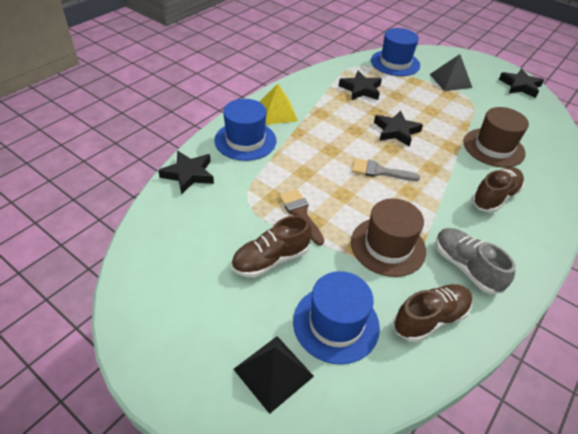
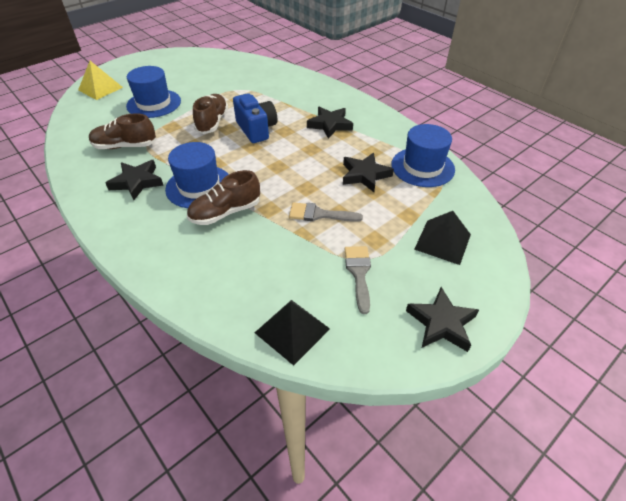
blue camera: 0 -> 1
brown brush: 1 -> 0
brown hat: 2 -> 0
grey brush: 1 -> 2
grey shoe: 1 -> 0

